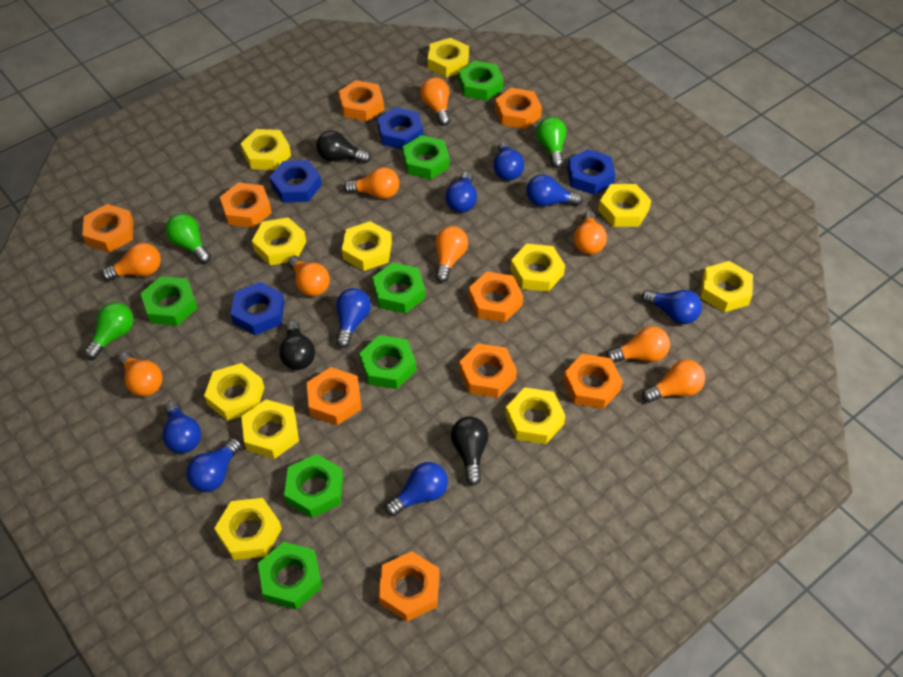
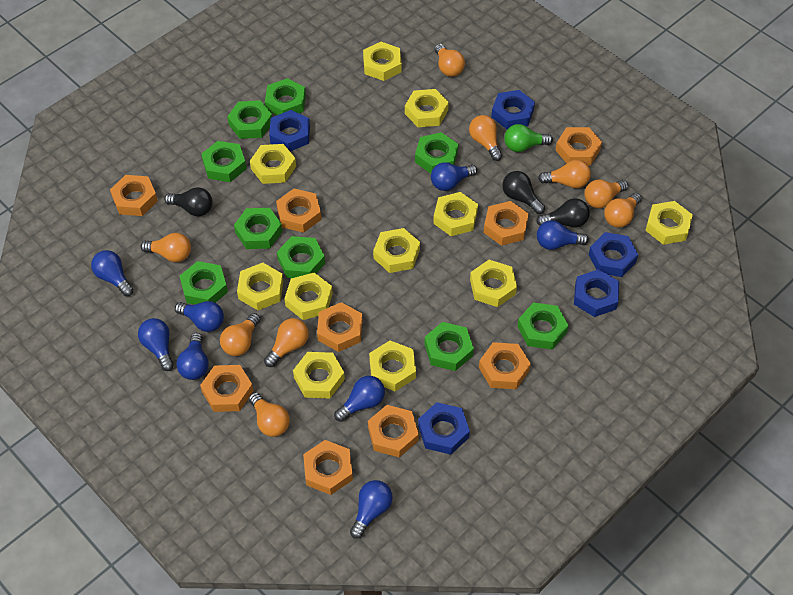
blue nut: 4 -> 5
green light bulb: 3 -> 1
green nut: 7 -> 9

